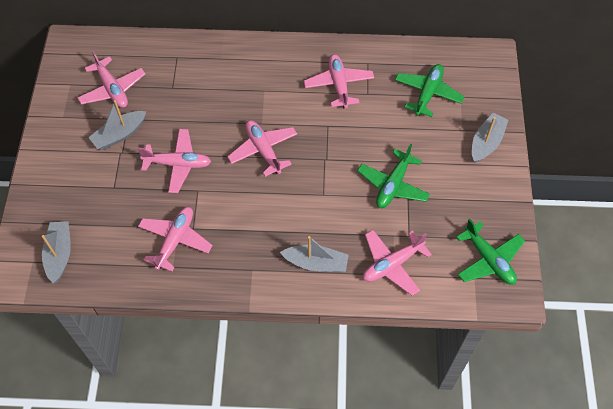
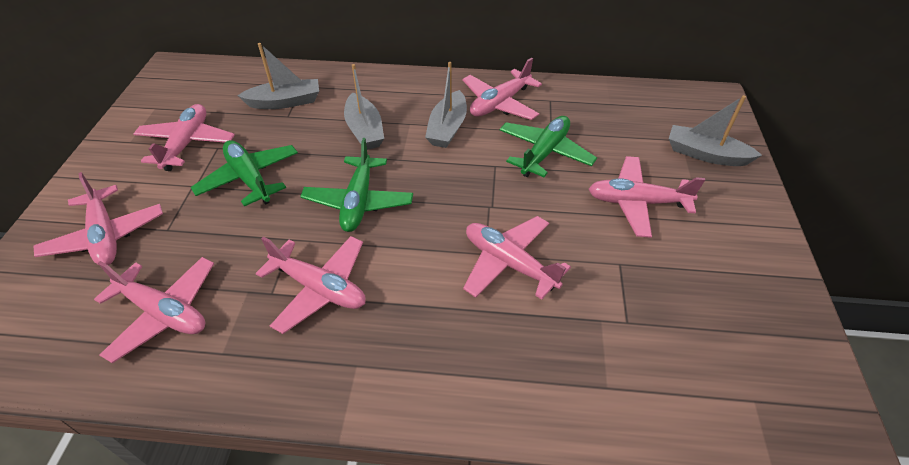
pink plane: 6 -> 7

